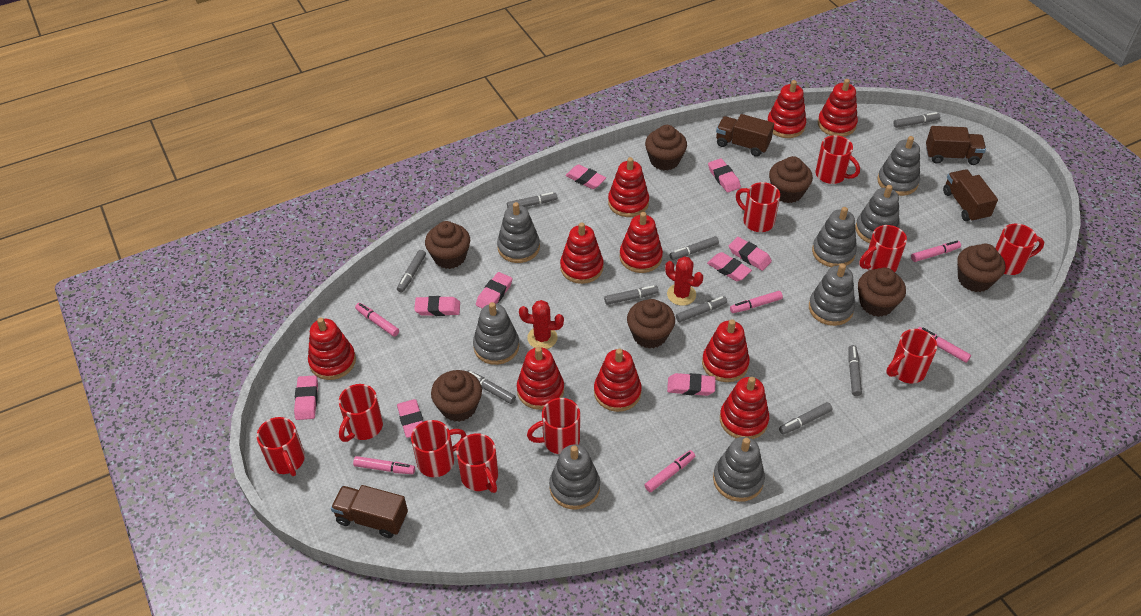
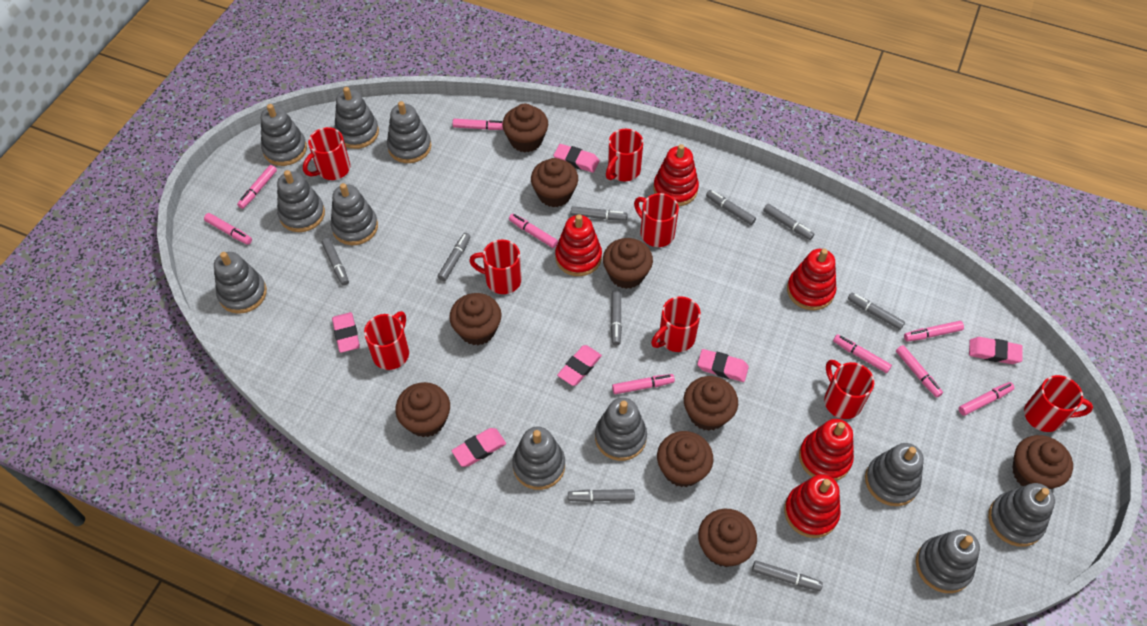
brown cupcake: 7 -> 9
brown truck: 4 -> 0
grey stacking toy: 8 -> 11
pink eraser: 9 -> 6
pink marker: 6 -> 9
red cactus: 2 -> 0
red mug: 10 -> 8
red stacking toy: 10 -> 5

